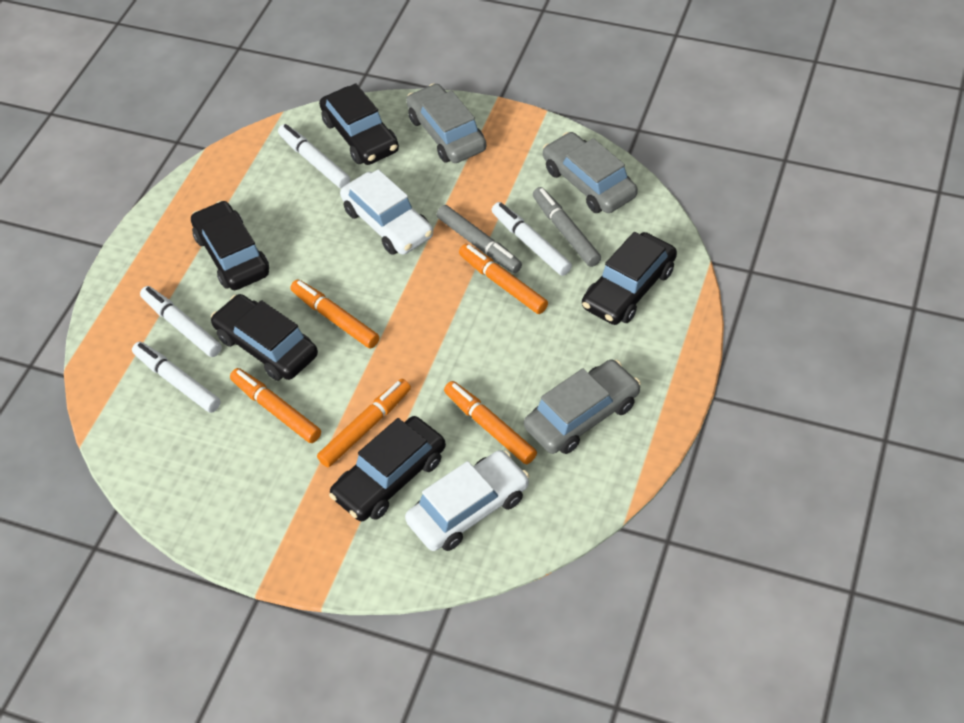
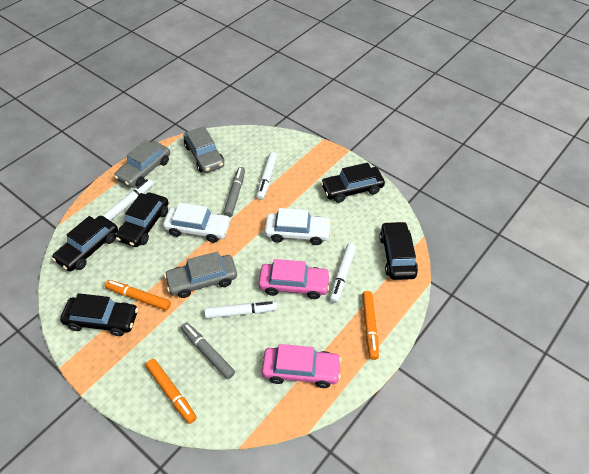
orange marker: 5 -> 3
pink car: 0 -> 2

